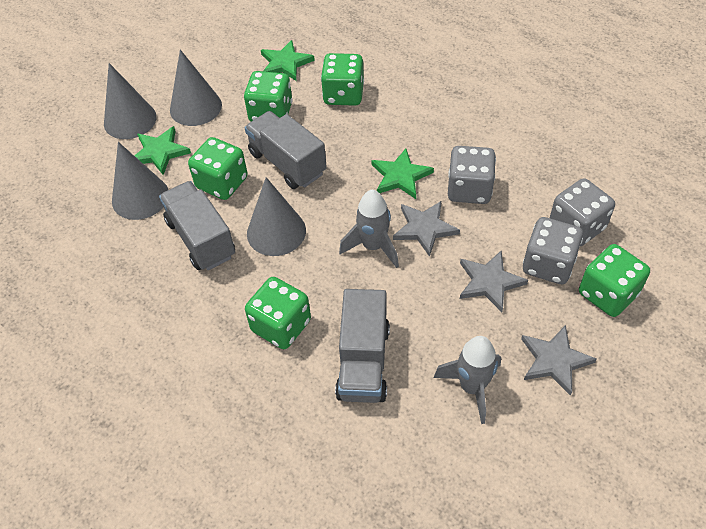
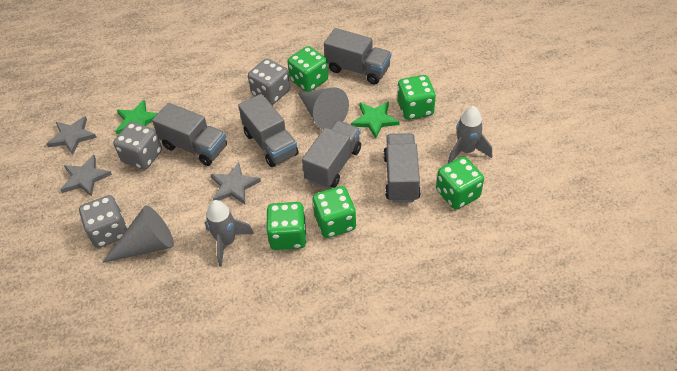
green star: 3 -> 2
grey cone: 4 -> 2
grey truck: 3 -> 5

